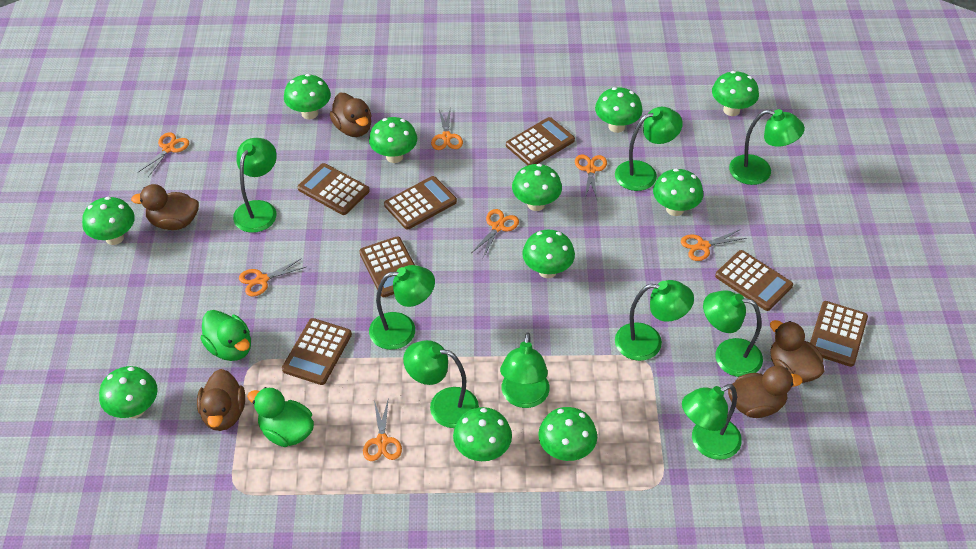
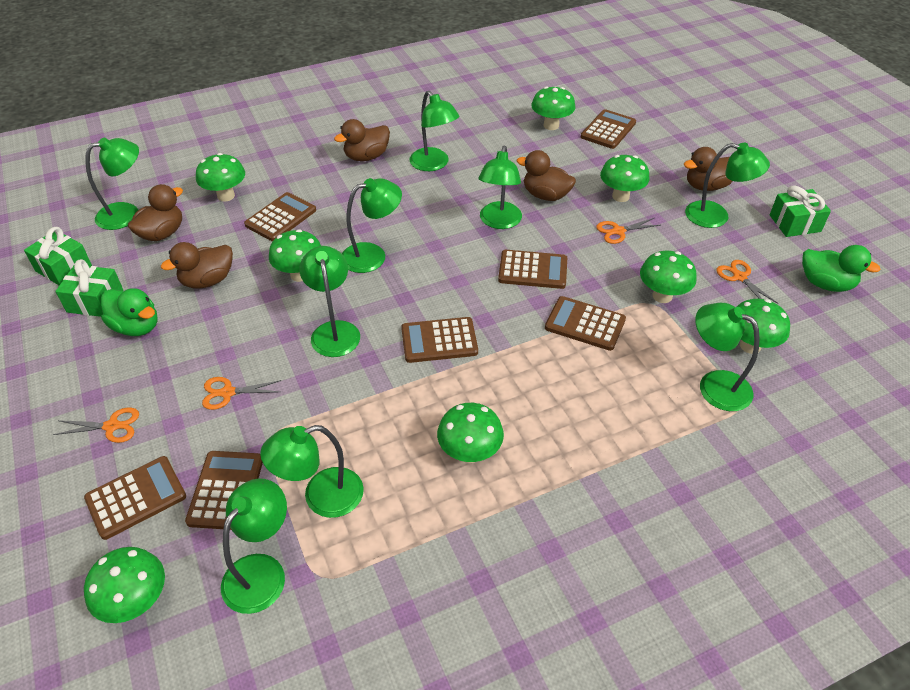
green gift: 0 -> 3
green mushroom: 11 -> 8
orange scissors: 7 -> 4

